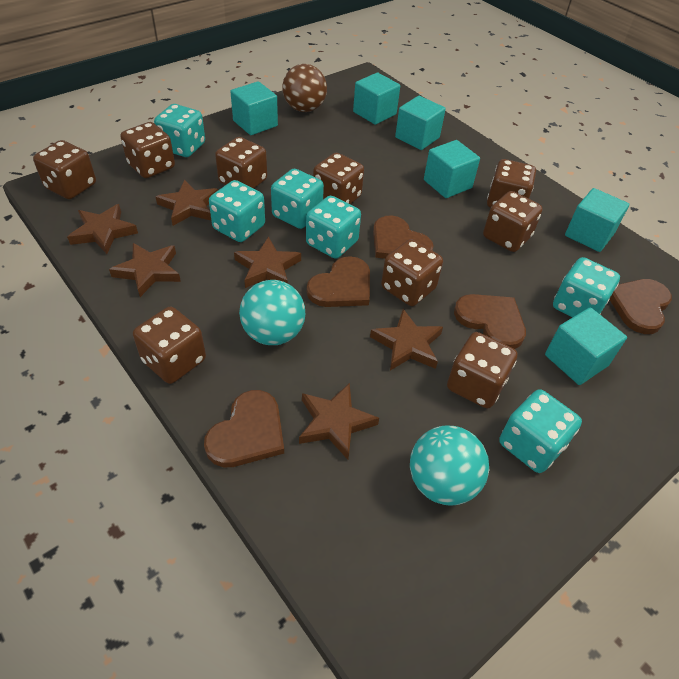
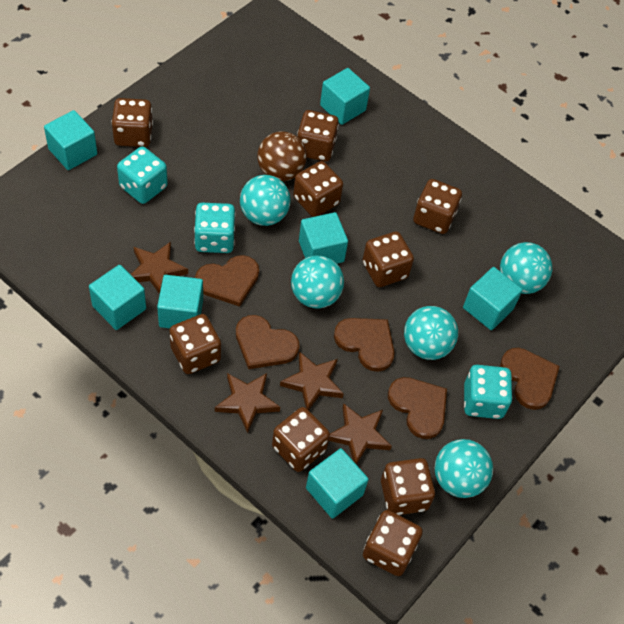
brown star: 6 -> 4
turquoise ball: 2 -> 5
turquoise cube: 6 -> 7
turquoise dice: 6 -> 3

